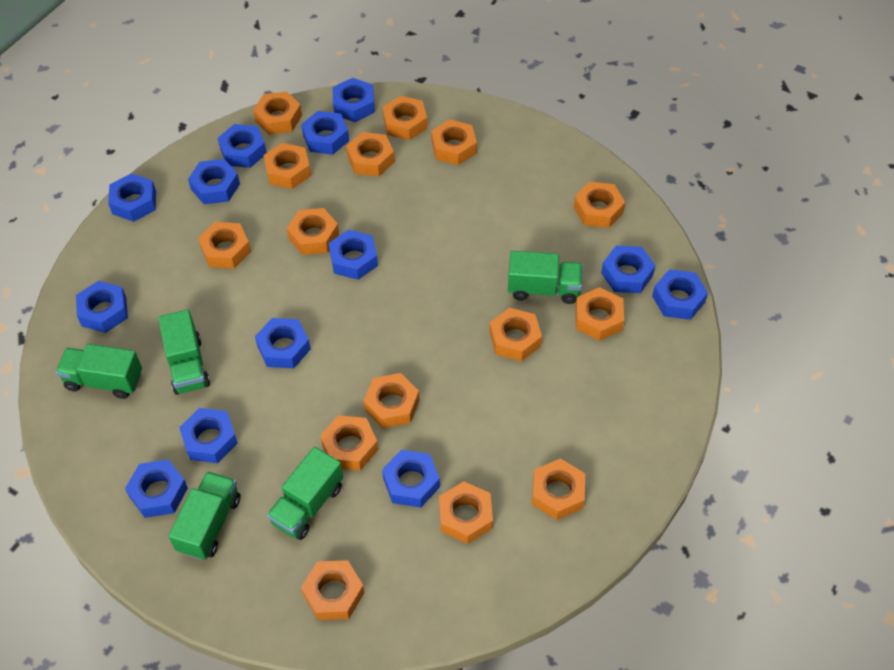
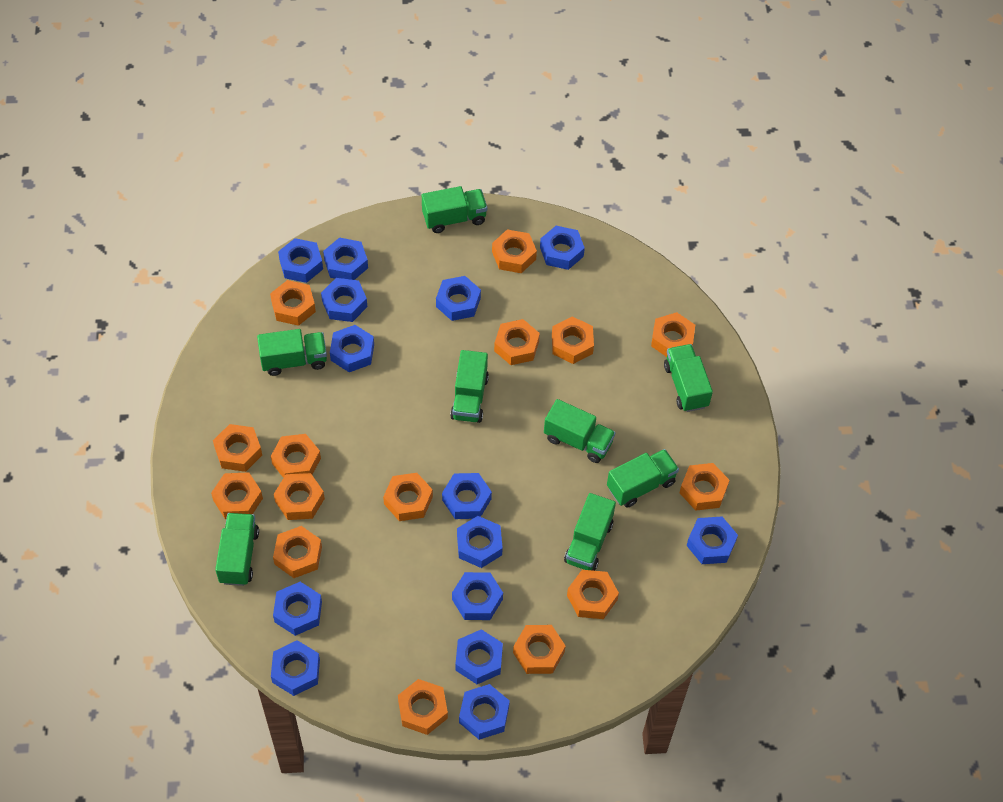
blue nut: 13 -> 14
green truck: 5 -> 8

